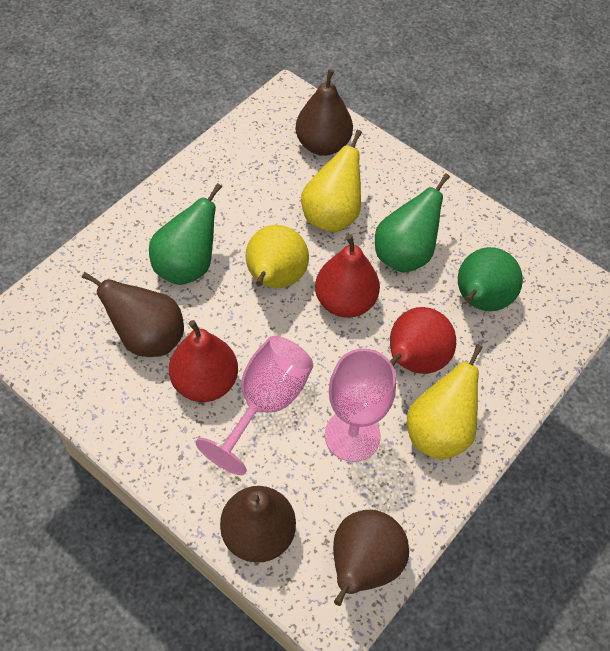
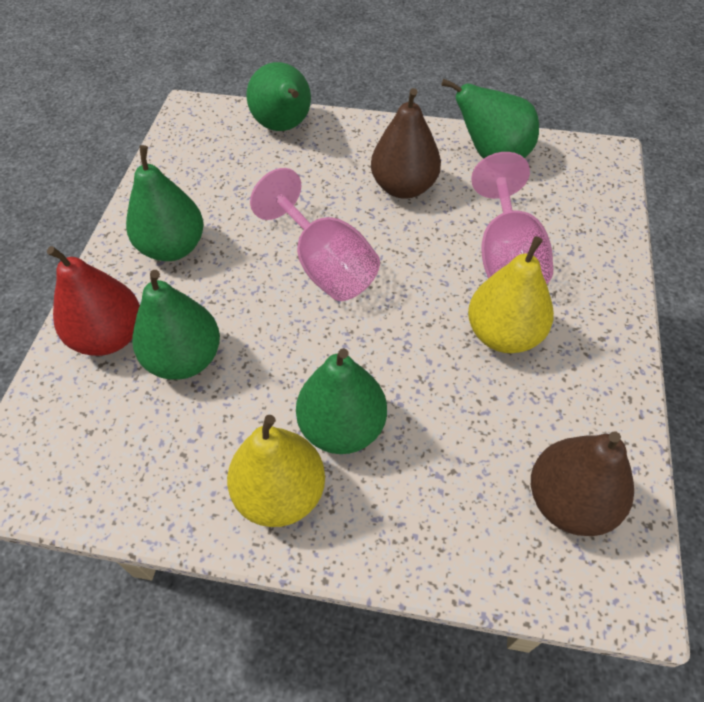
brown pear: 4 -> 2
green pear: 3 -> 5
red pear: 3 -> 1
yellow pear: 3 -> 2

